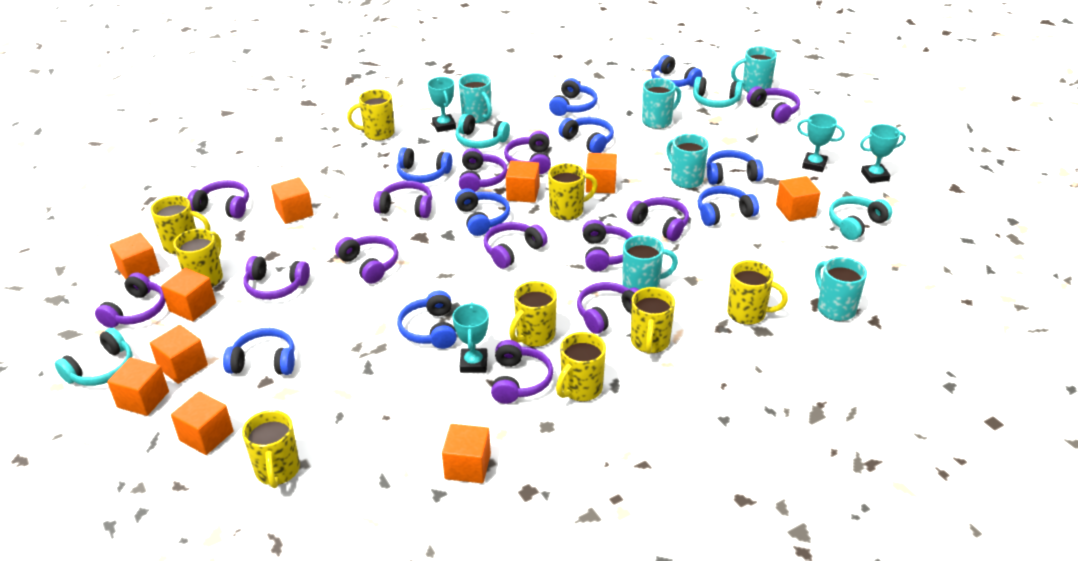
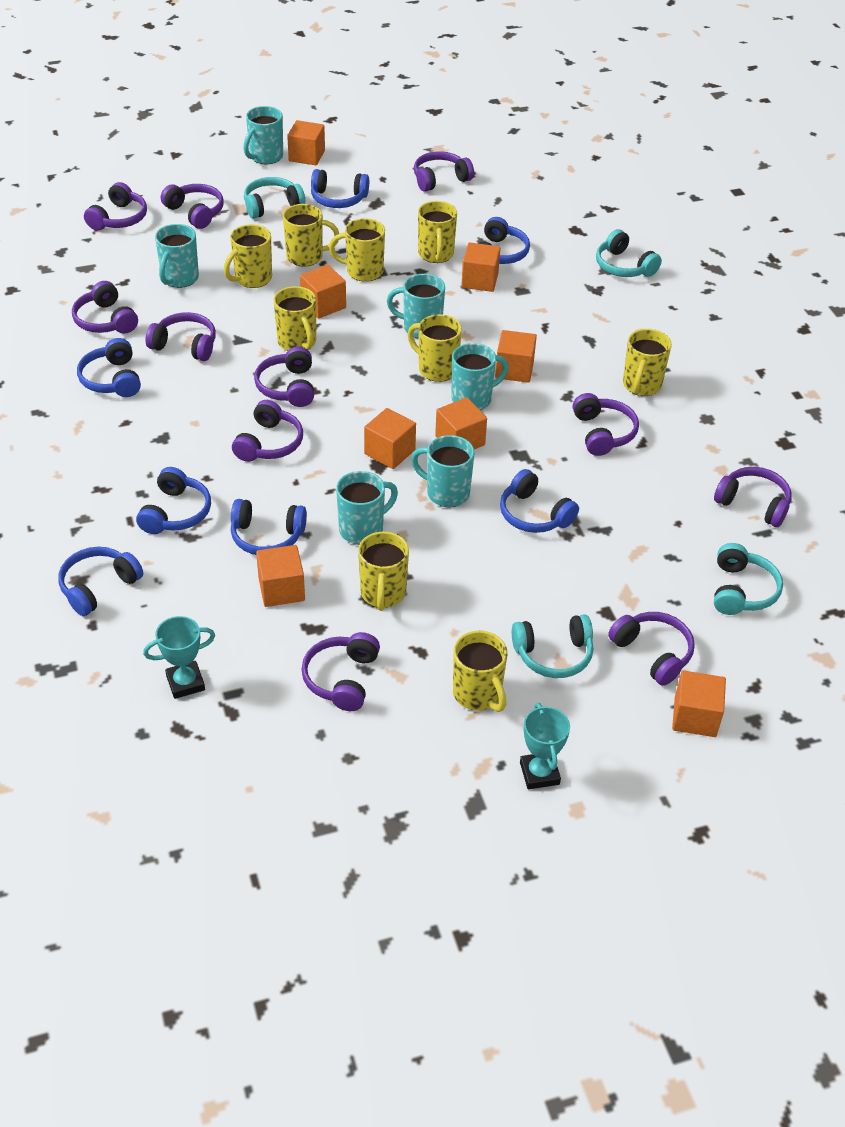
blue headphones: 9 -> 7
orange cube: 10 -> 8
purple headphones: 13 -> 11
turquoise trophy: 4 -> 2

